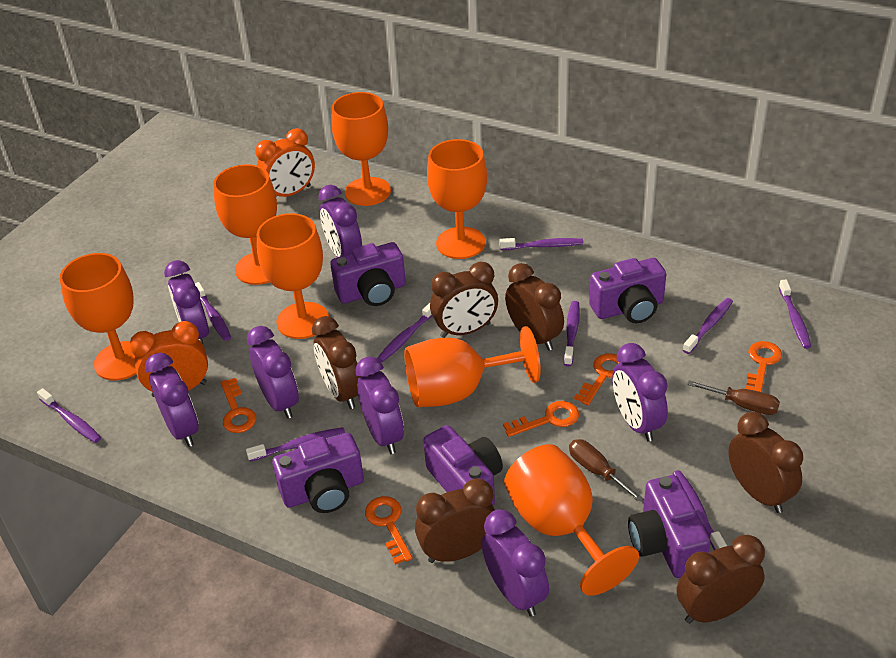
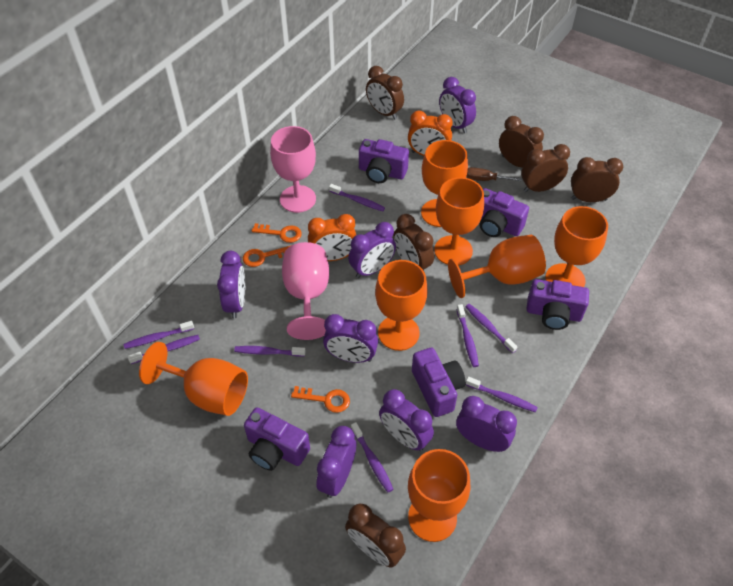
brown screwdriver: 2 -> 1
orange key: 5 -> 3
pink goblet: 0 -> 2
purple toothbrush: 9 -> 8

